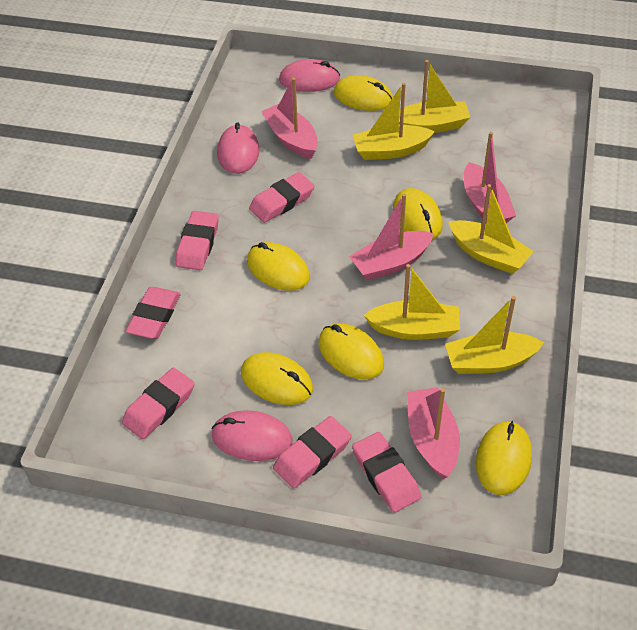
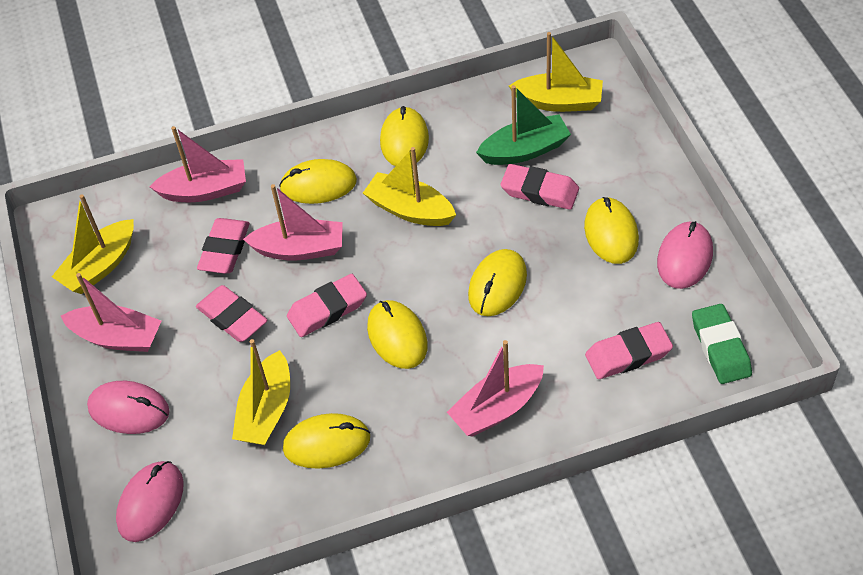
green boat: 0 -> 1
green eraser: 0 -> 1
pink eraser: 6 -> 5
yellow boat: 5 -> 4

